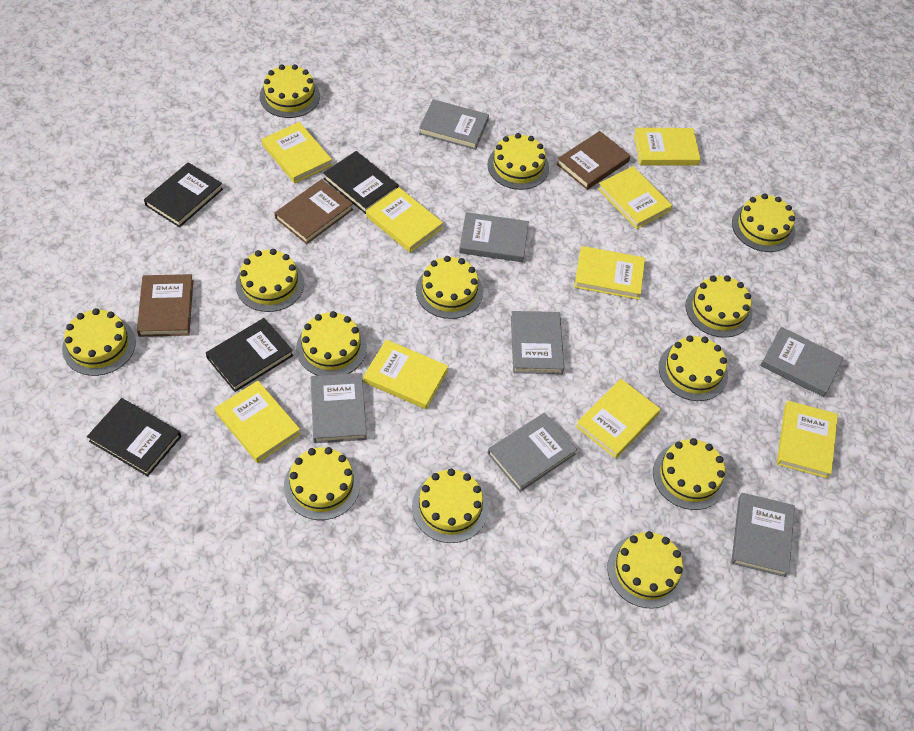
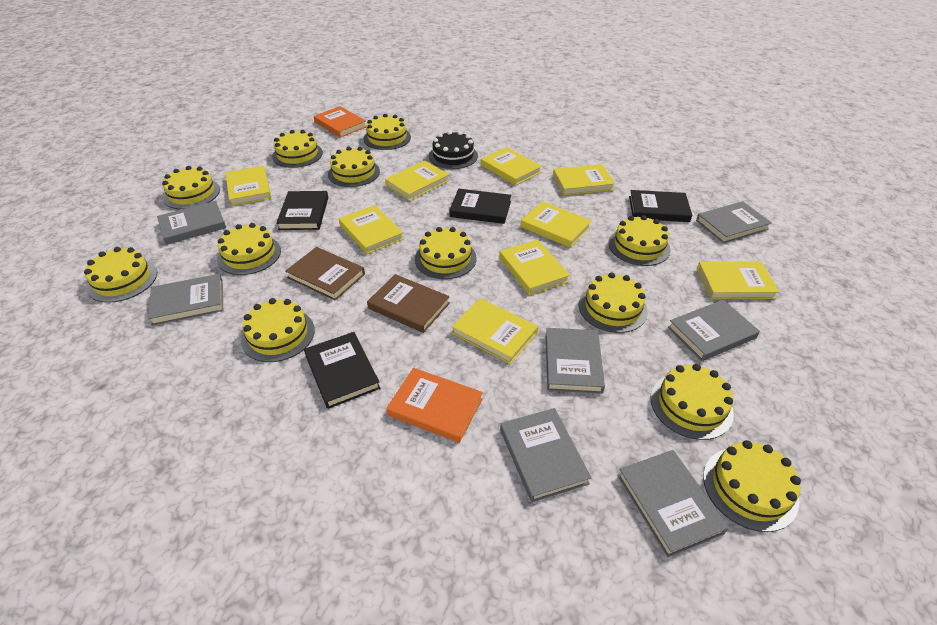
black cake: 0 -> 1
brown book: 3 -> 2
orange book: 0 -> 2
yellow cake: 13 -> 12

